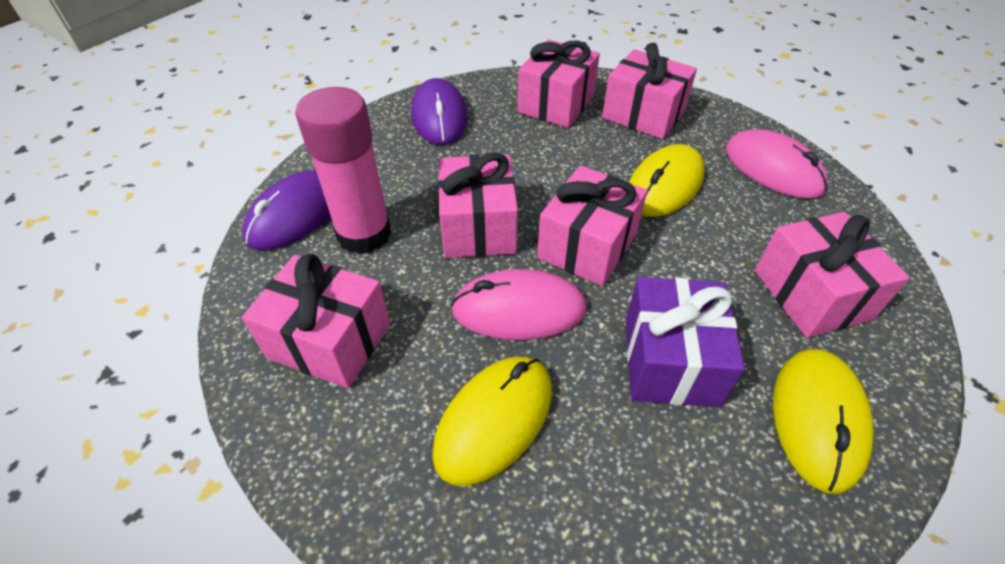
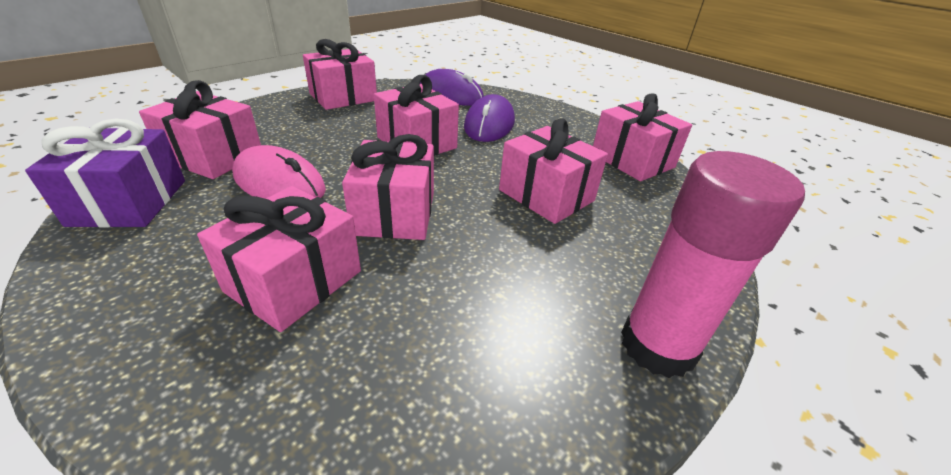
pink gift: 6 -> 7
pink mouse: 2 -> 1
yellow mouse: 3 -> 0

